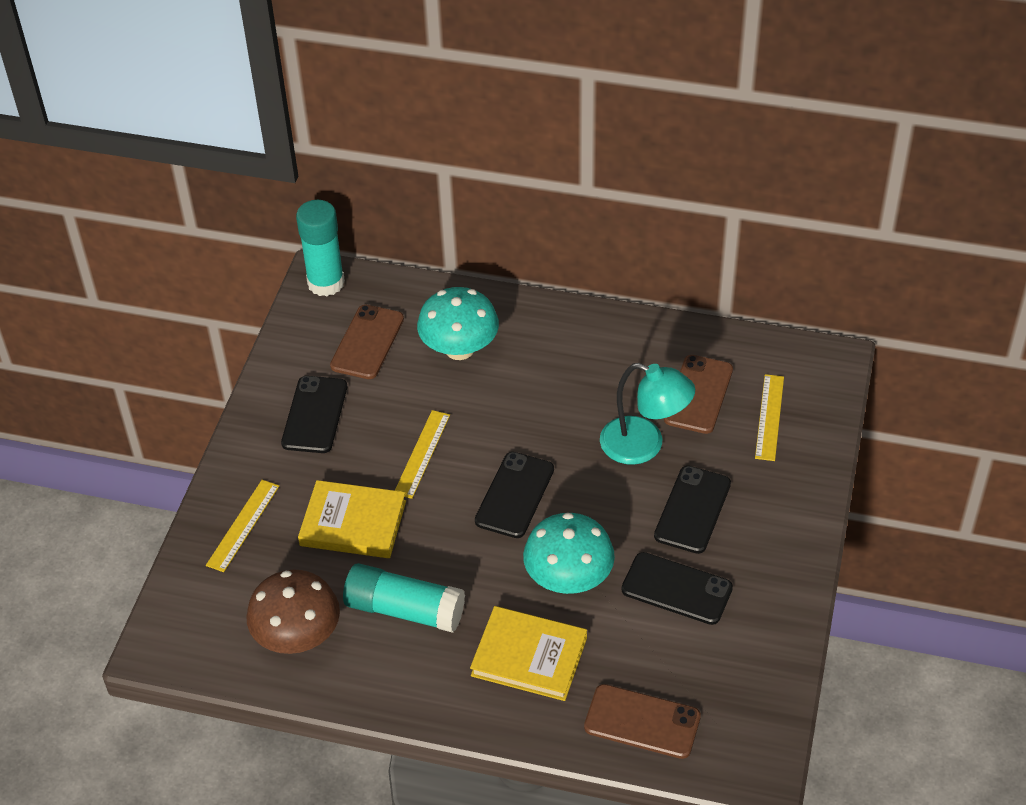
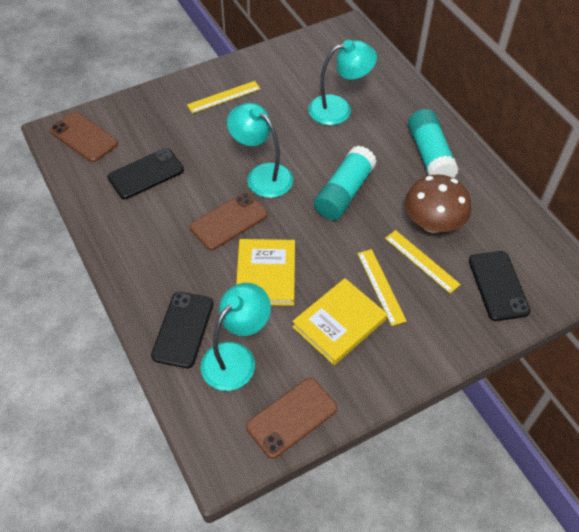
black phone: 4 -> 3
turquoise lamp: 1 -> 3
turquoise mushroom: 2 -> 0

